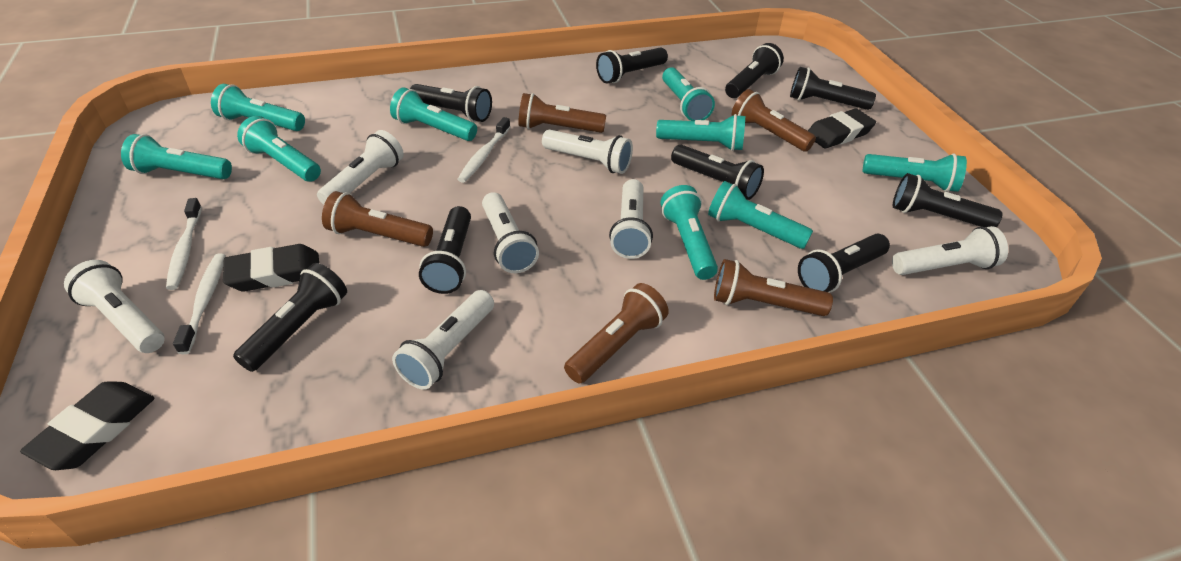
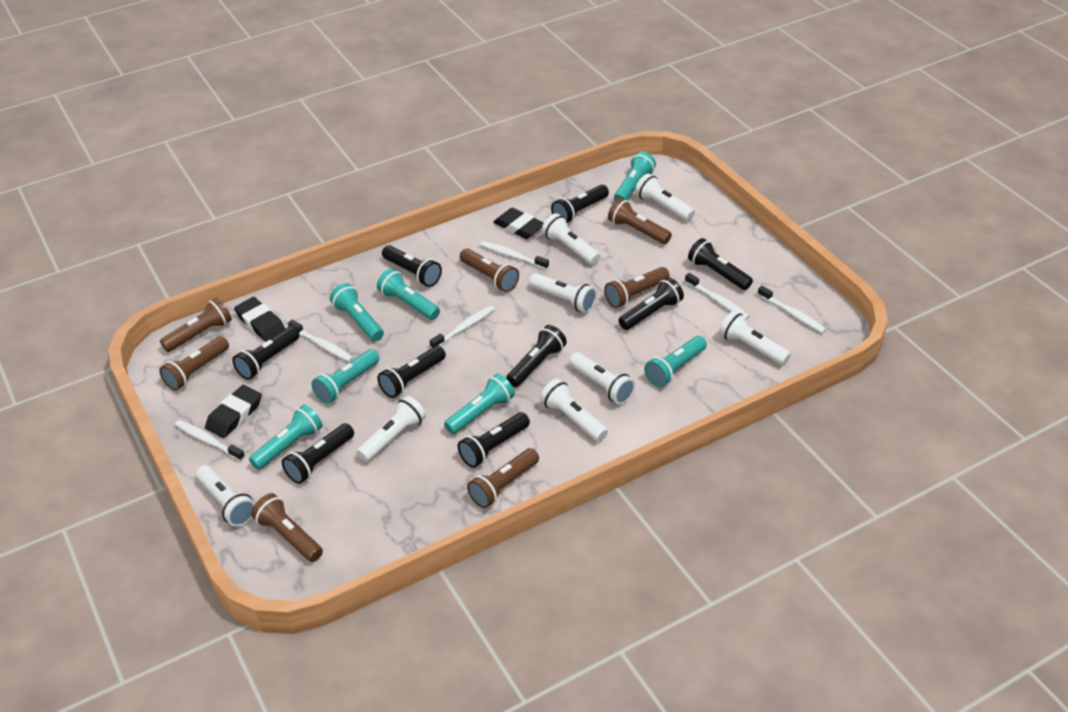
brown flashlight: 5 -> 7
turquoise flashlight: 9 -> 7
white flashlight: 7 -> 8
white toothbrush: 3 -> 6

